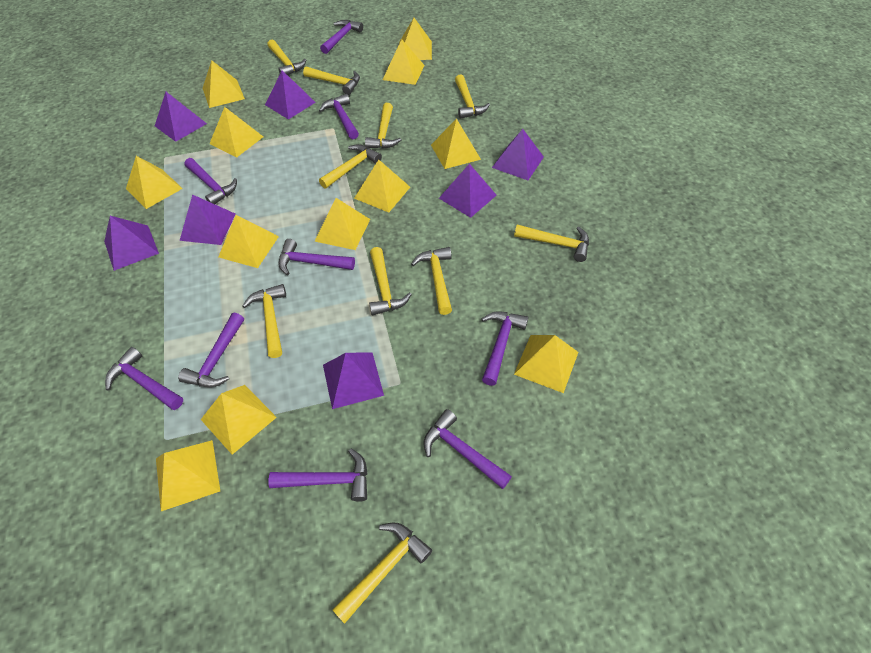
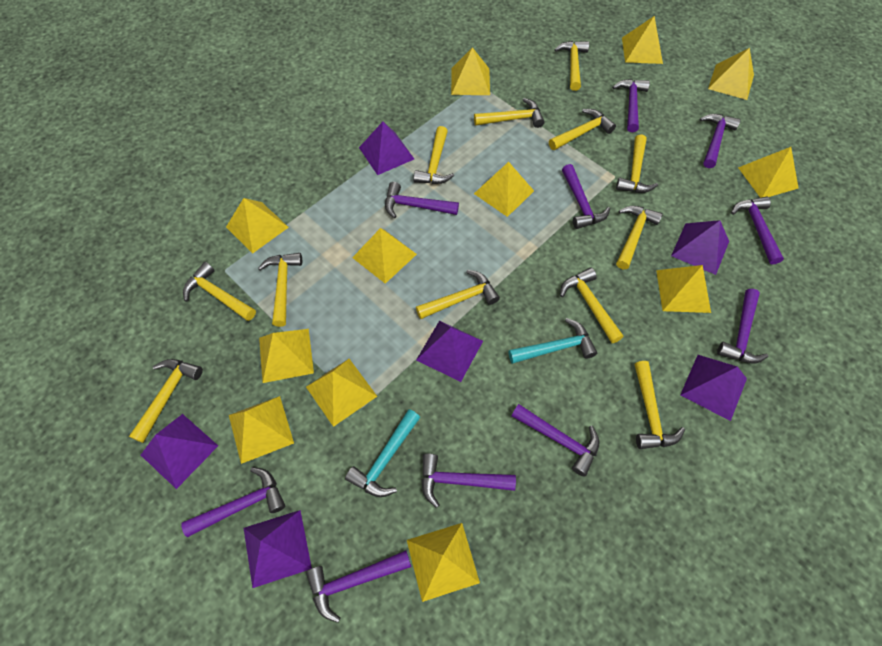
purple hammer: 9 -> 10
purple pyramid: 7 -> 6
turquoise hammer: 0 -> 2
yellow hammer: 10 -> 12

